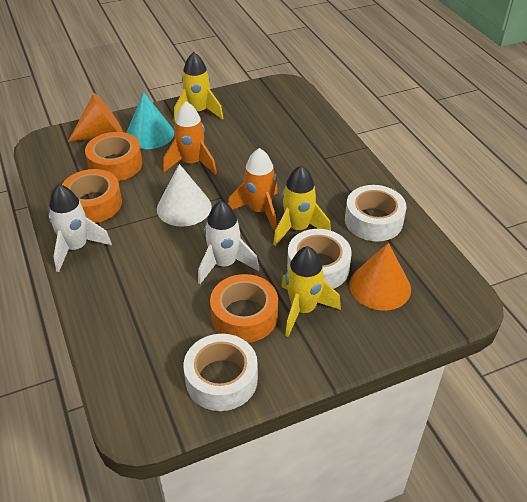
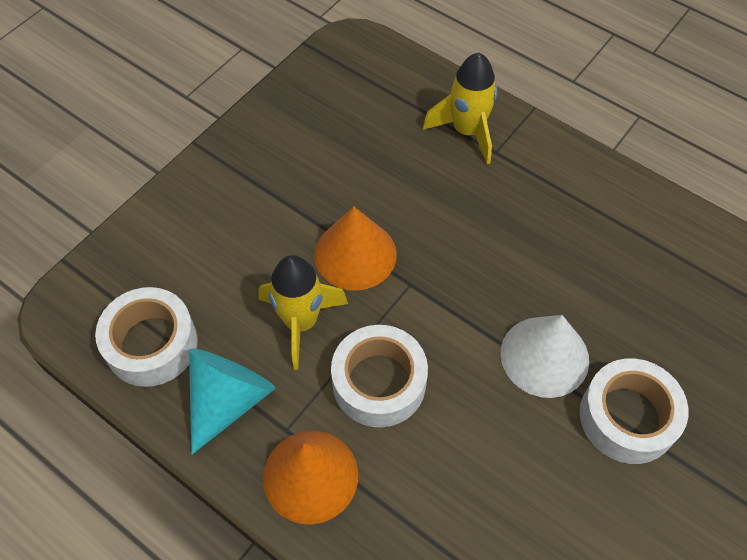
orange rocket: 2 -> 0
orange tape: 3 -> 0
white rocket: 2 -> 0
yellow rocket: 3 -> 2

